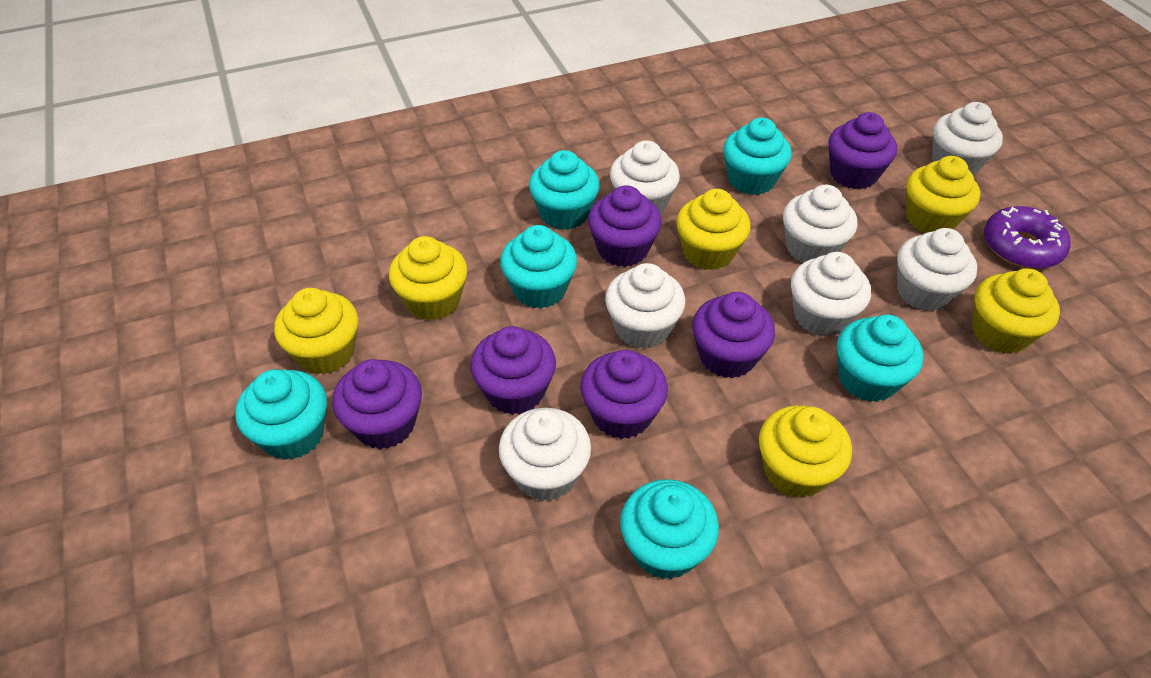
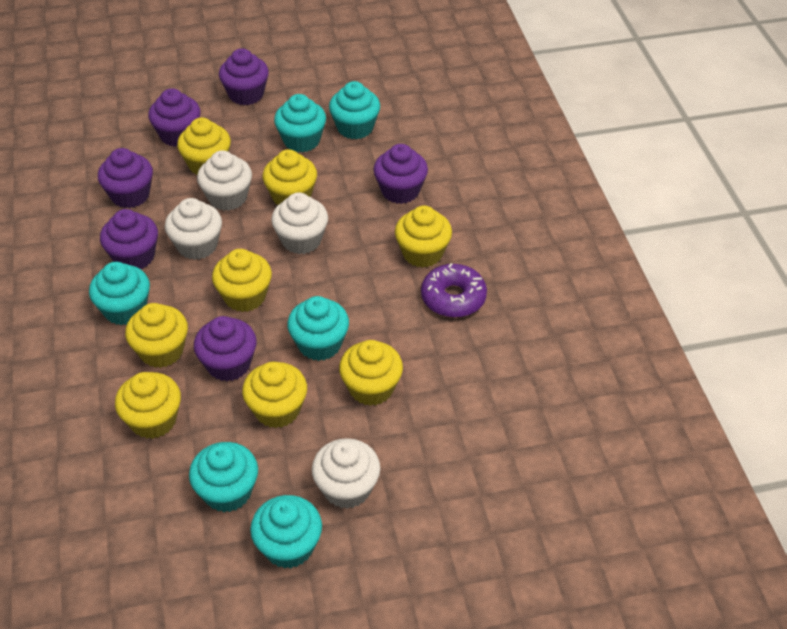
white cupcake: 7 -> 4
yellow cupcake: 6 -> 8

